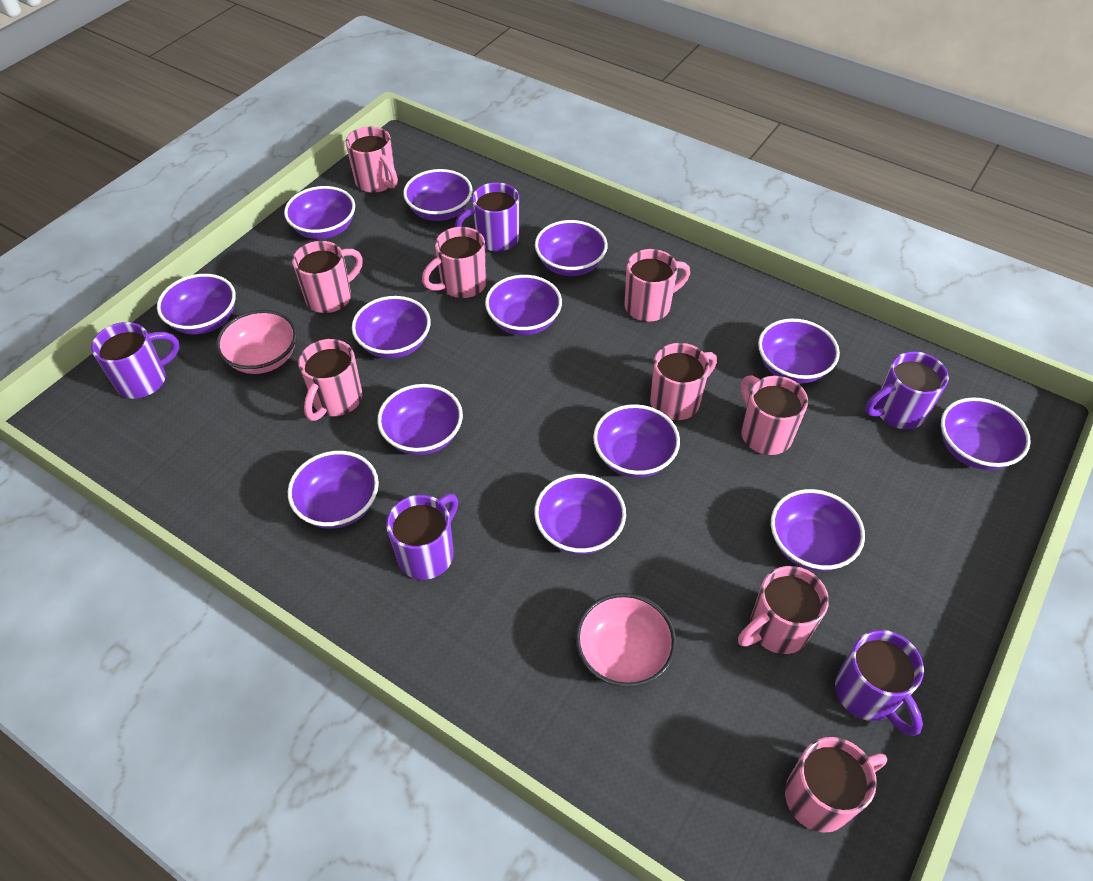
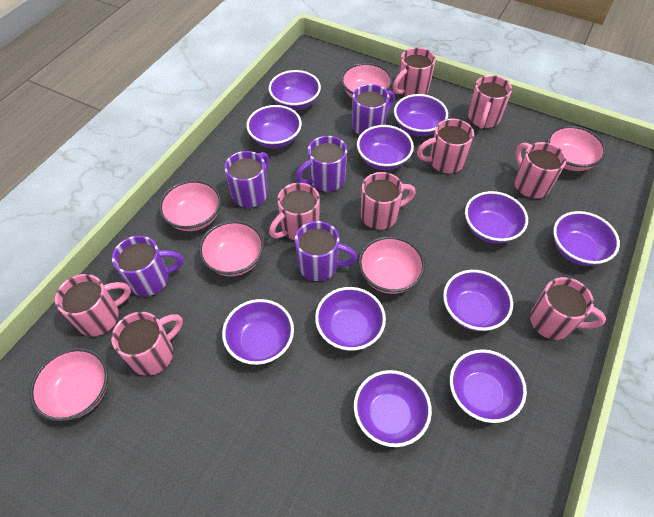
pink bowl: 2 -> 6
purple bowl: 13 -> 11

